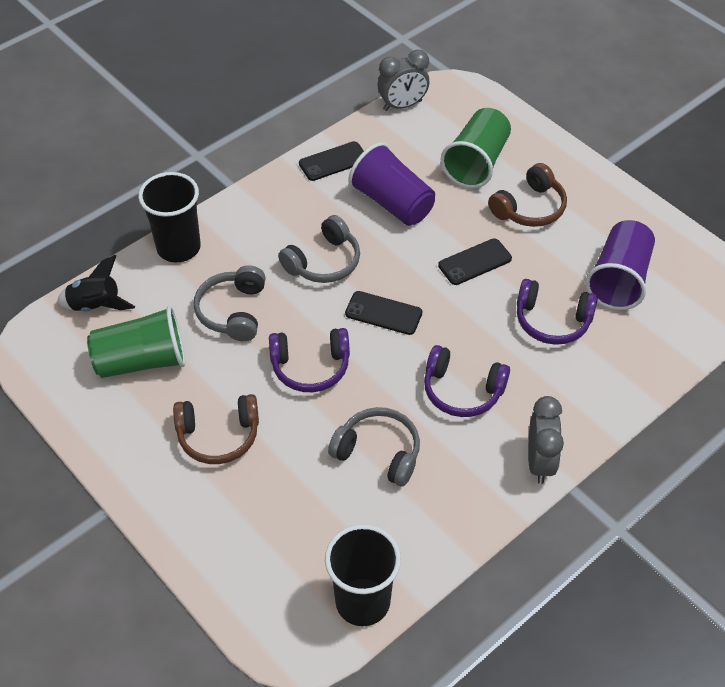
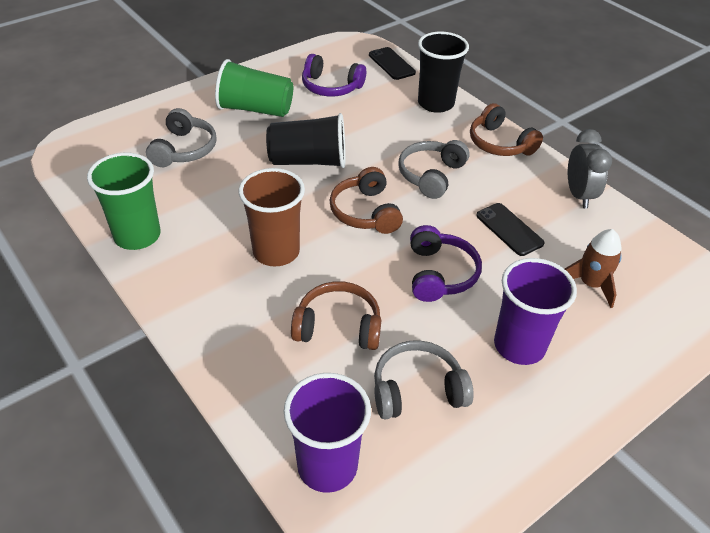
black phone: 3 -> 2
black rocket: 1 -> 0
brown cup: 0 -> 1
brown headphones: 2 -> 3
brown rocket: 0 -> 1
grey clock: 2 -> 1
purple headphones: 3 -> 2

